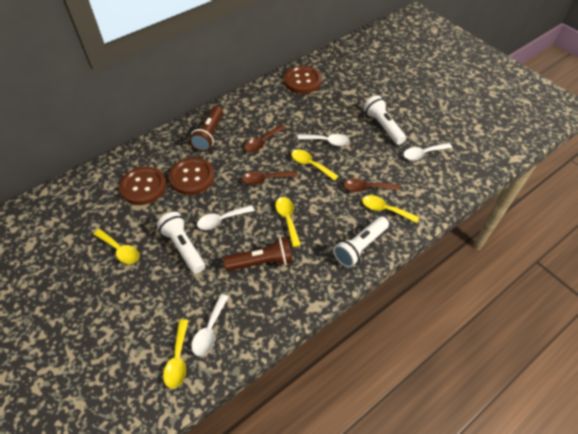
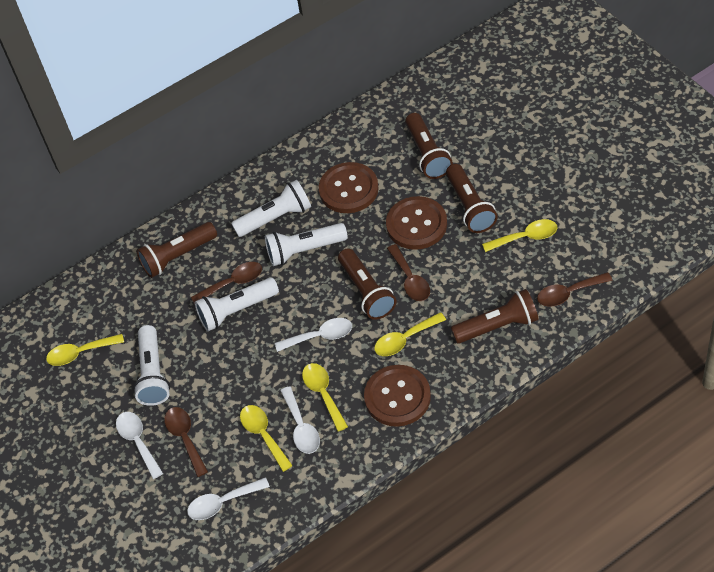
brown flashlight: 2 -> 5
brown spoon: 3 -> 4
white flashlight: 3 -> 4

